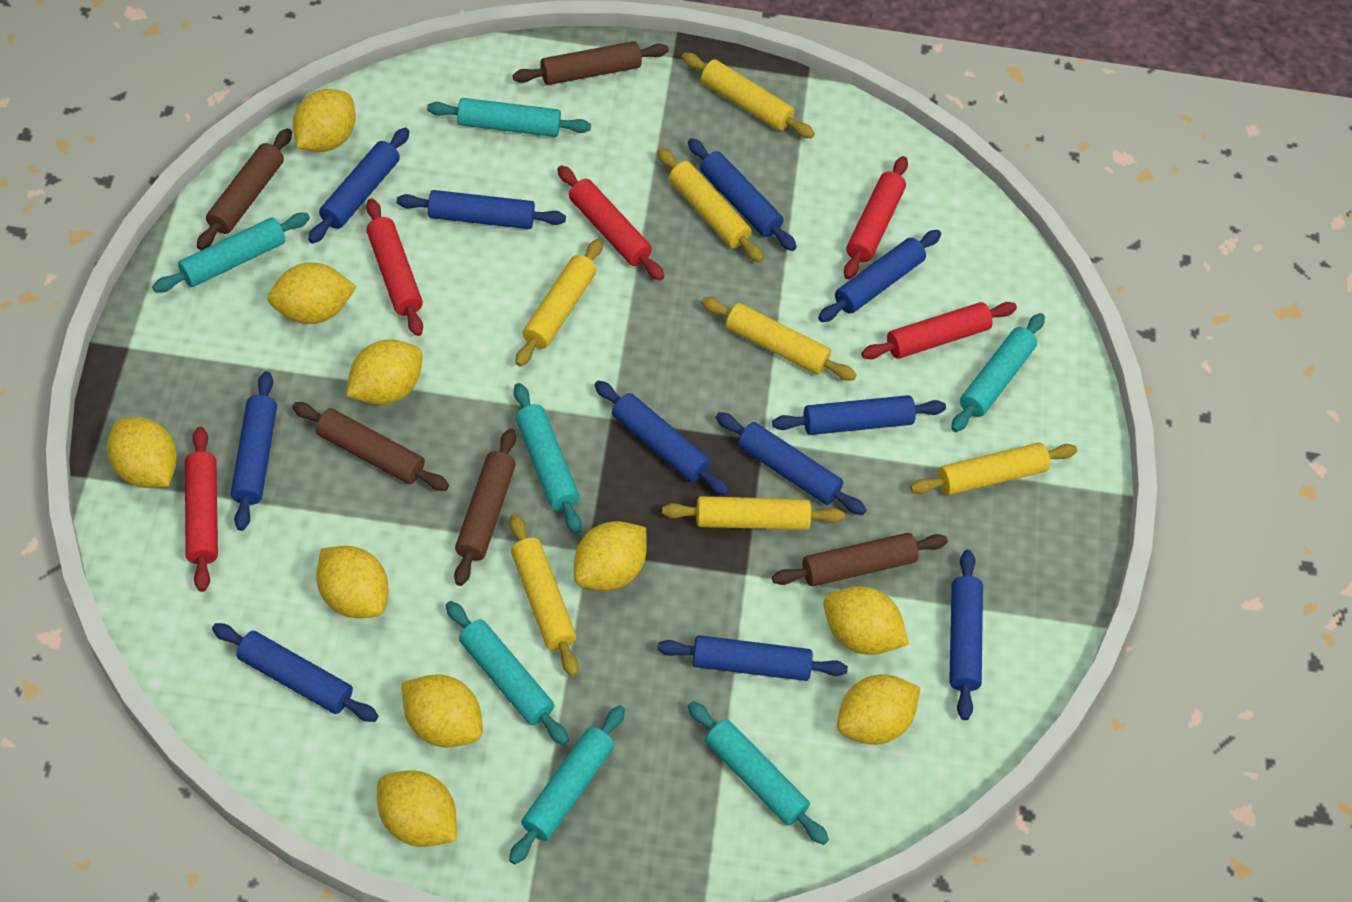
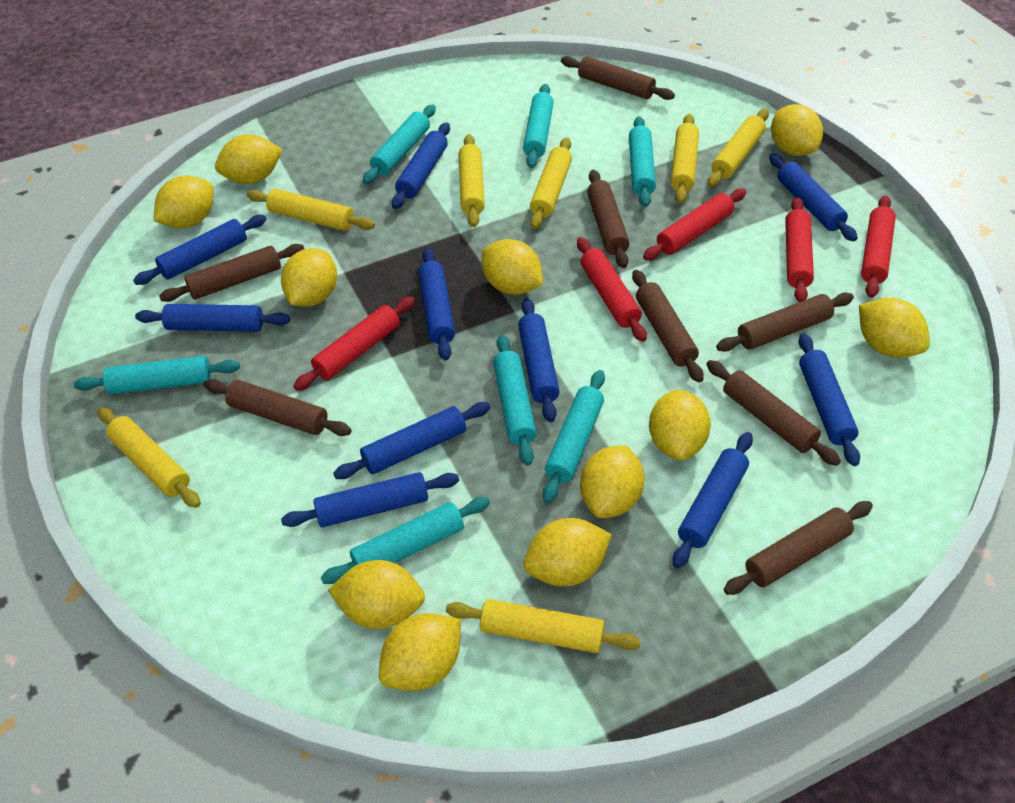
blue rolling pin: 11 -> 10
brown rolling pin: 5 -> 8
yellow lemon: 10 -> 11

